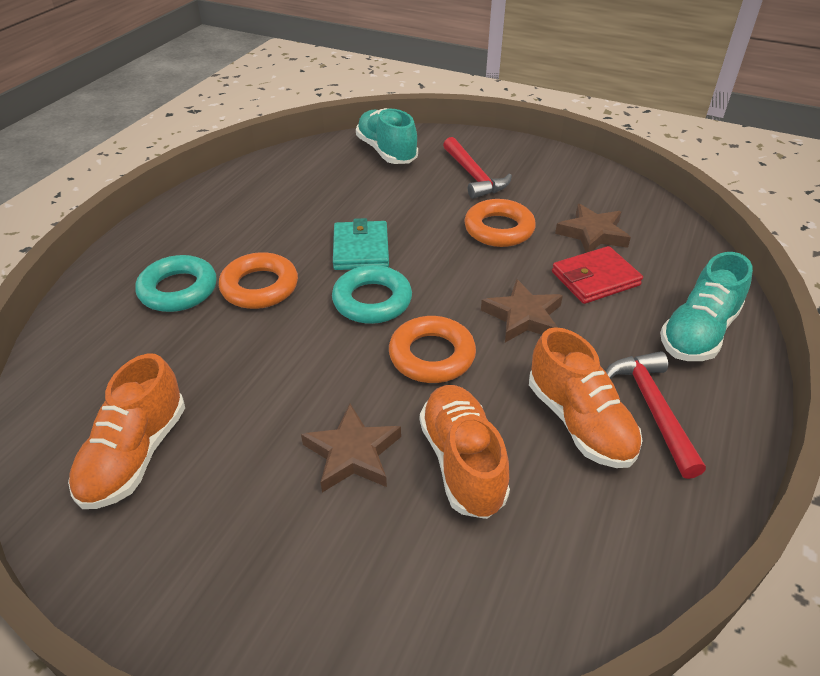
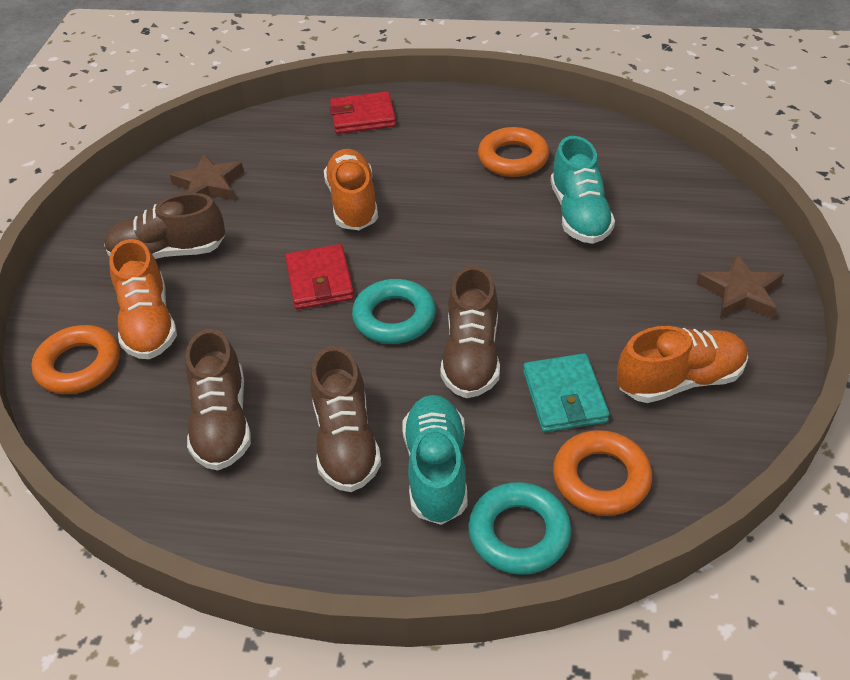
brown shoe: 0 -> 4
brown star: 3 -> 2
red hammer: 2 -> 0
red wallet: 1 -> 2

